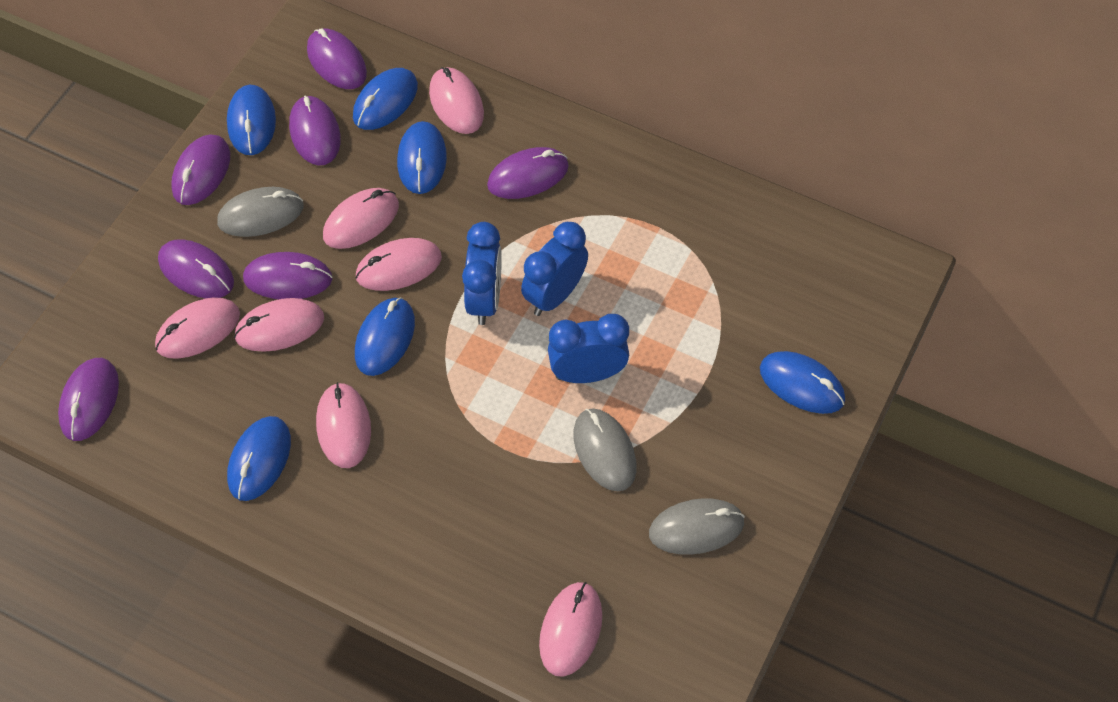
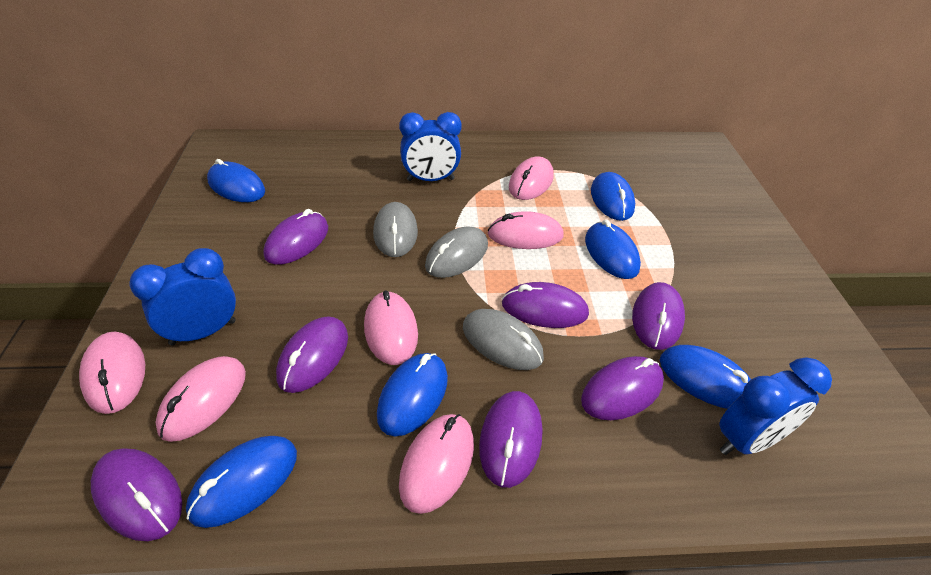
pink mouse: 7 -> 6

